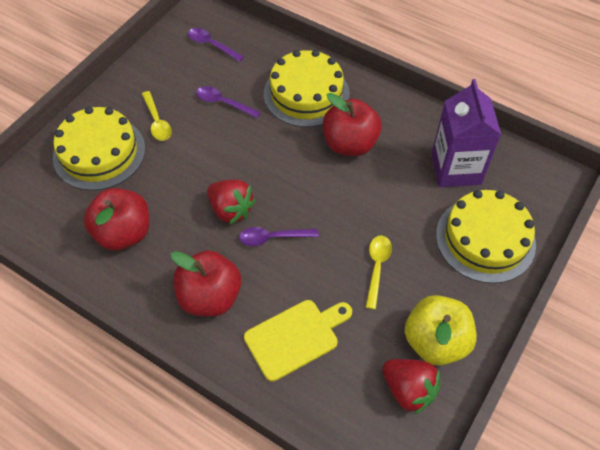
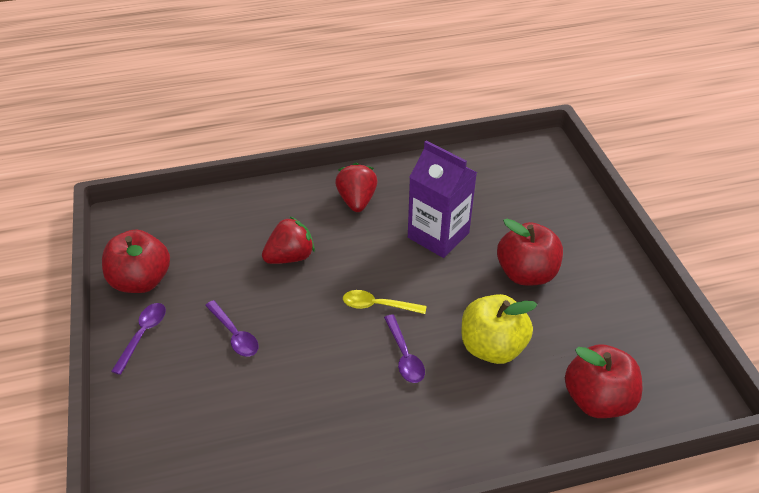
yellow cake: 3 -> 0
yellow cutting board: 1 -> 0
yellow spoon: 2 -> 1

